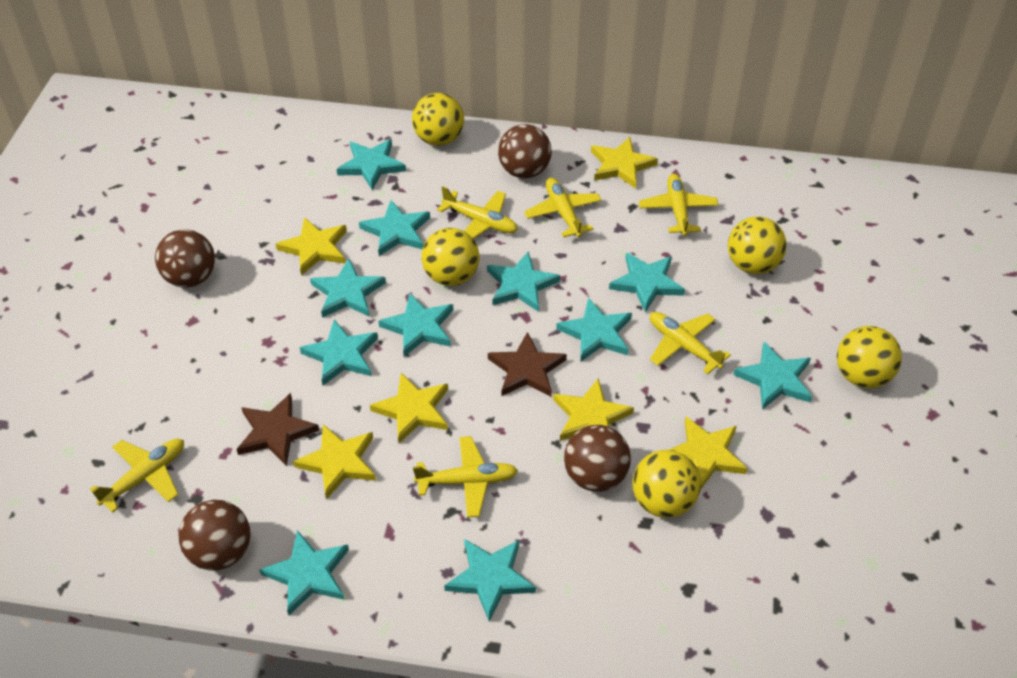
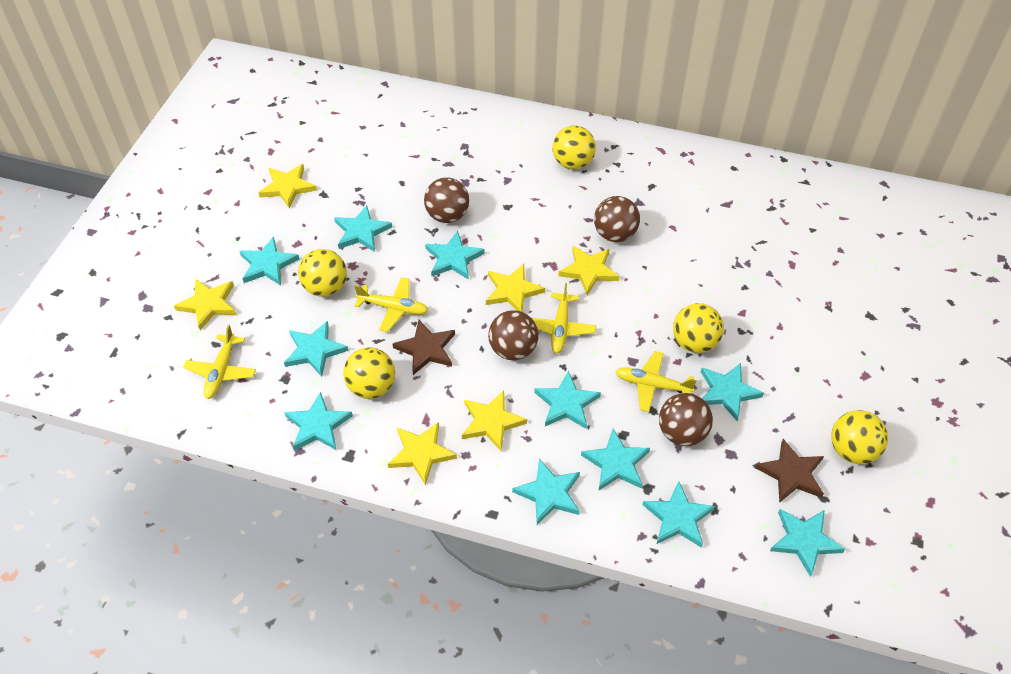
yellow plane: 6 -> 4

